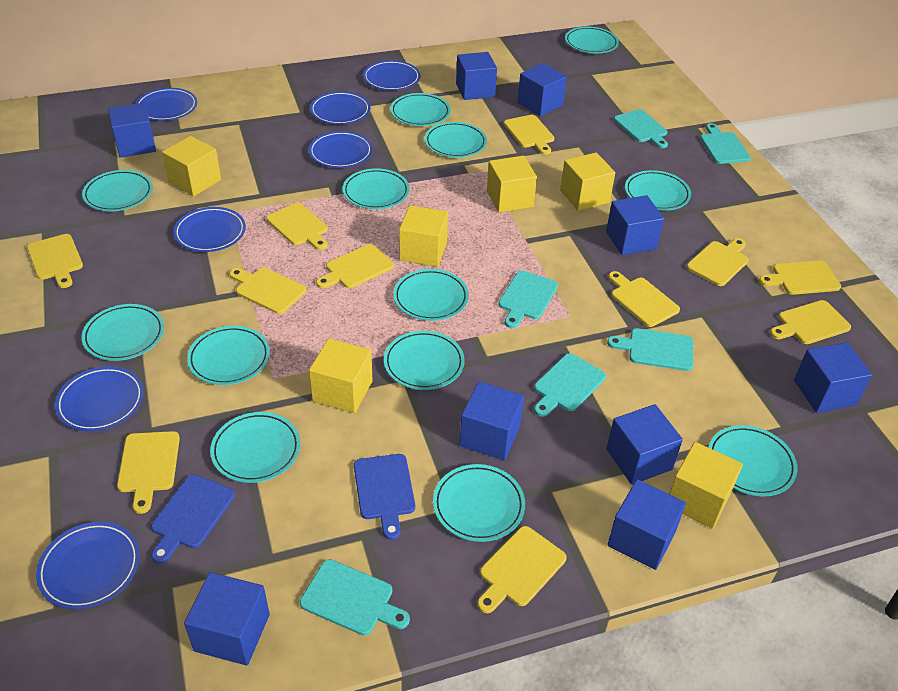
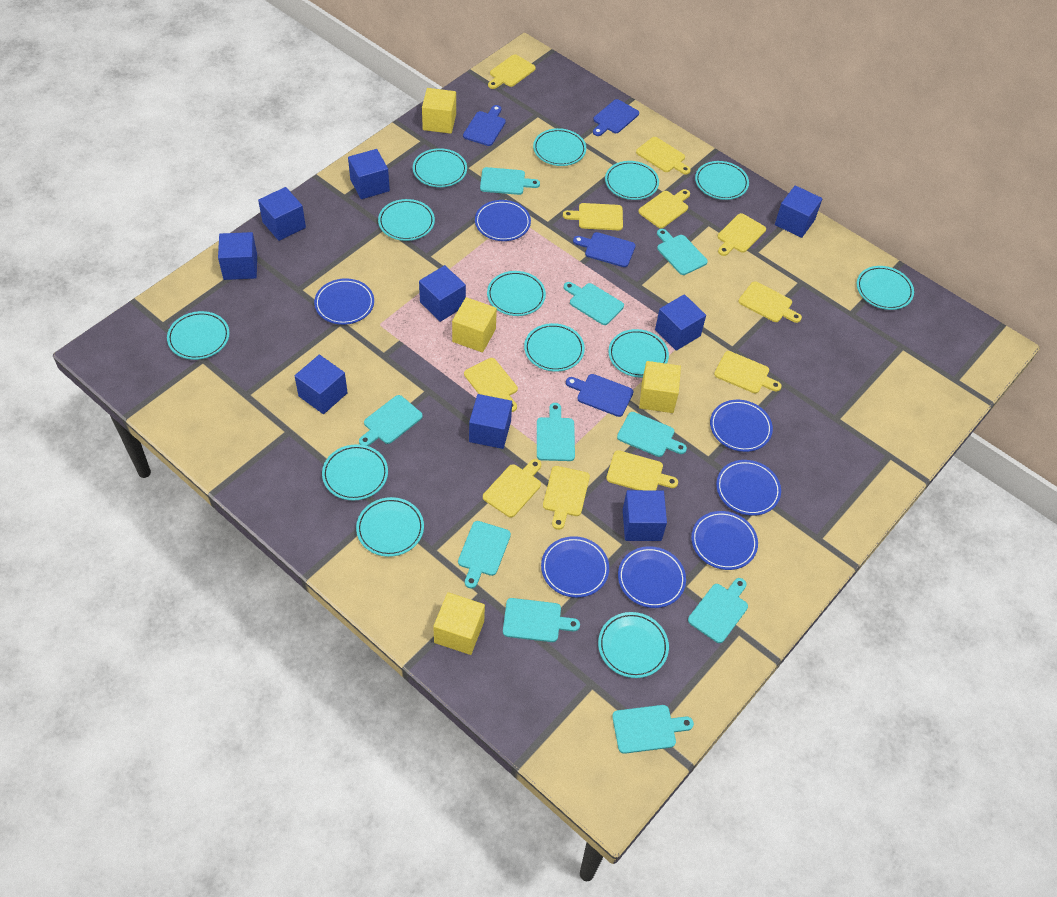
blue cutting board: 2 -> 4
turquoise cutting board: 6 -> 10
yellow cube: 6 -> 4

